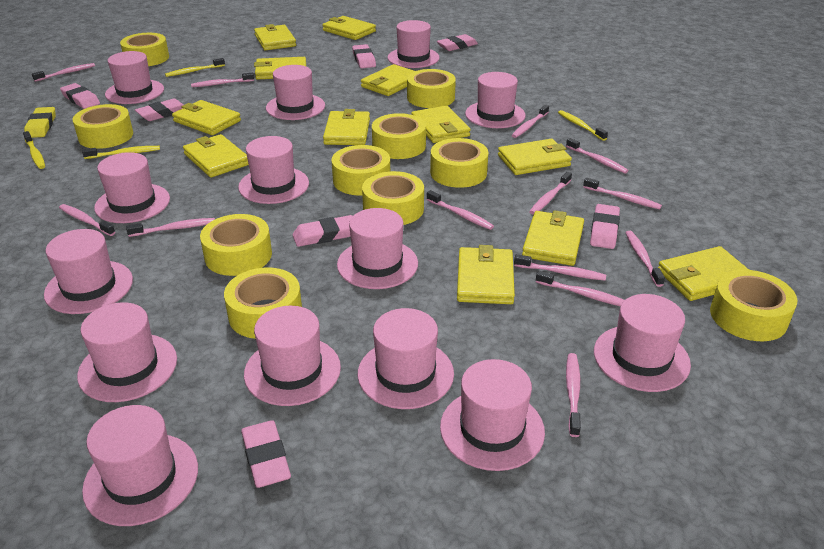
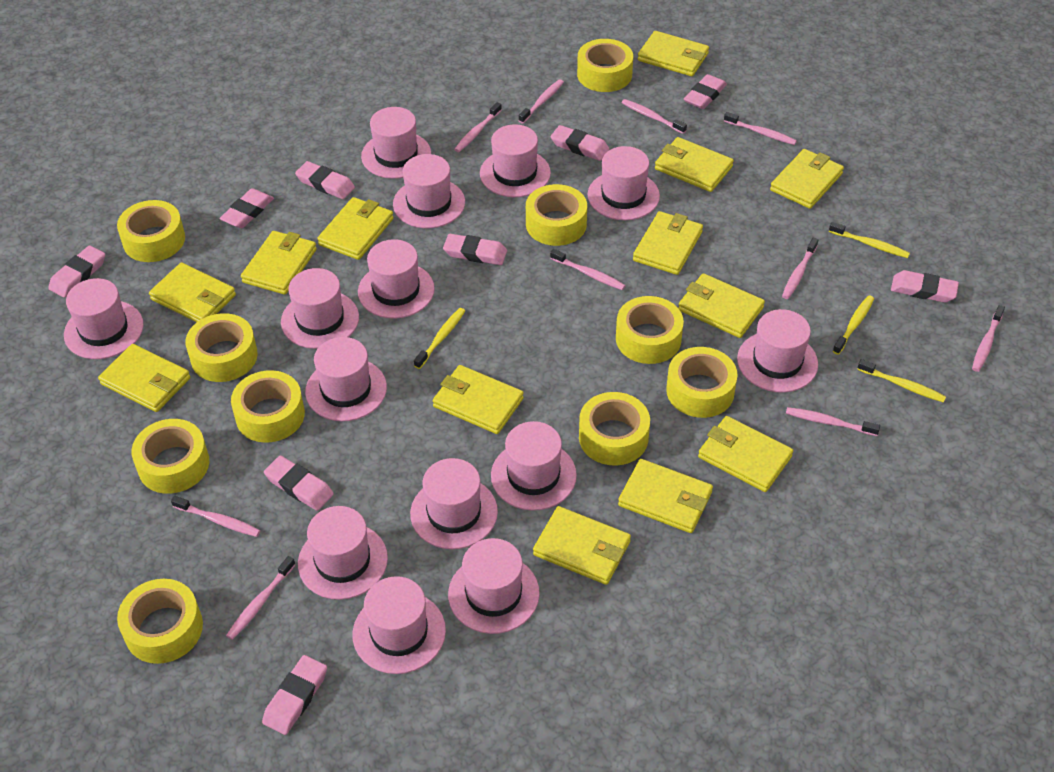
pink eraser: 7 -> 9
pink toothbrush: 13 -> 10
yellow eraser: 1 -> 0
yellow wallet: 12 -> 13

